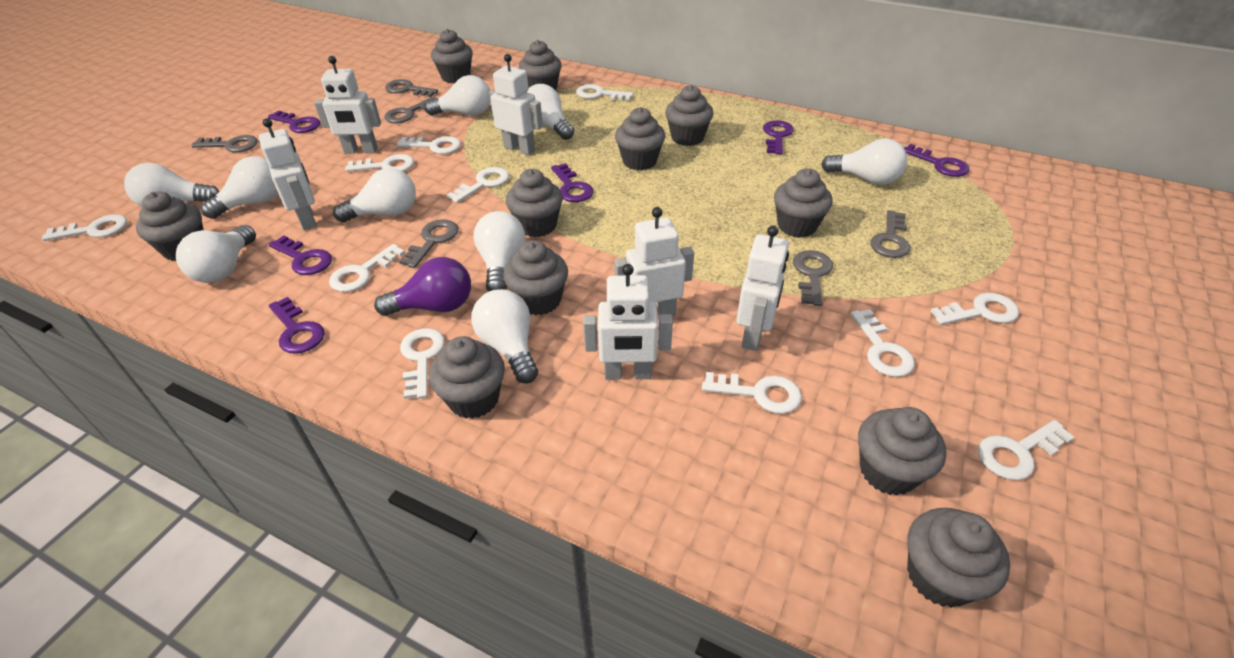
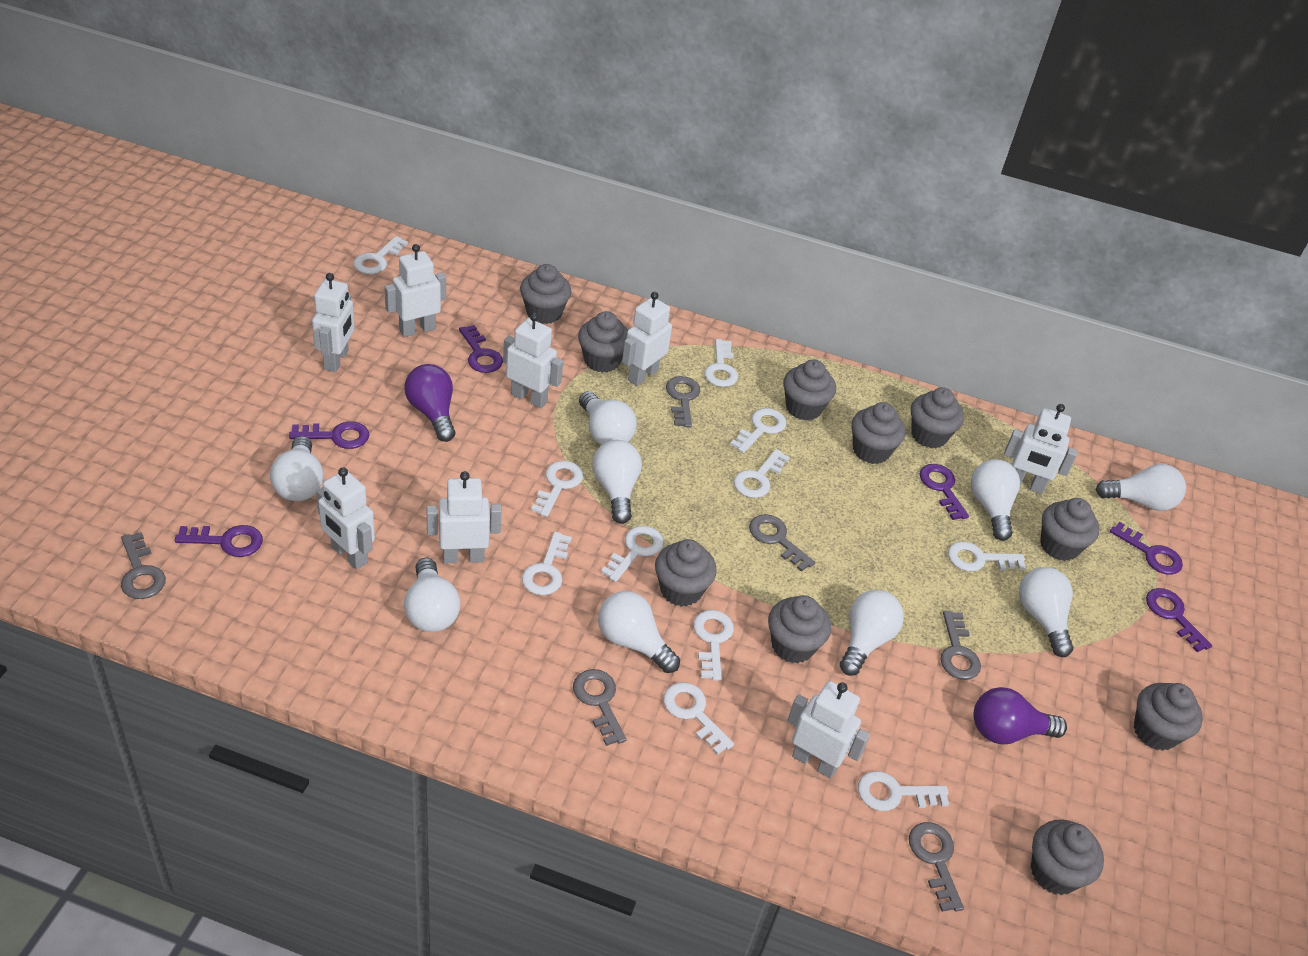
grey cupcake: 11 -> 10
purple light bulb: 1 -> 2
white robot: 6 -> 8

